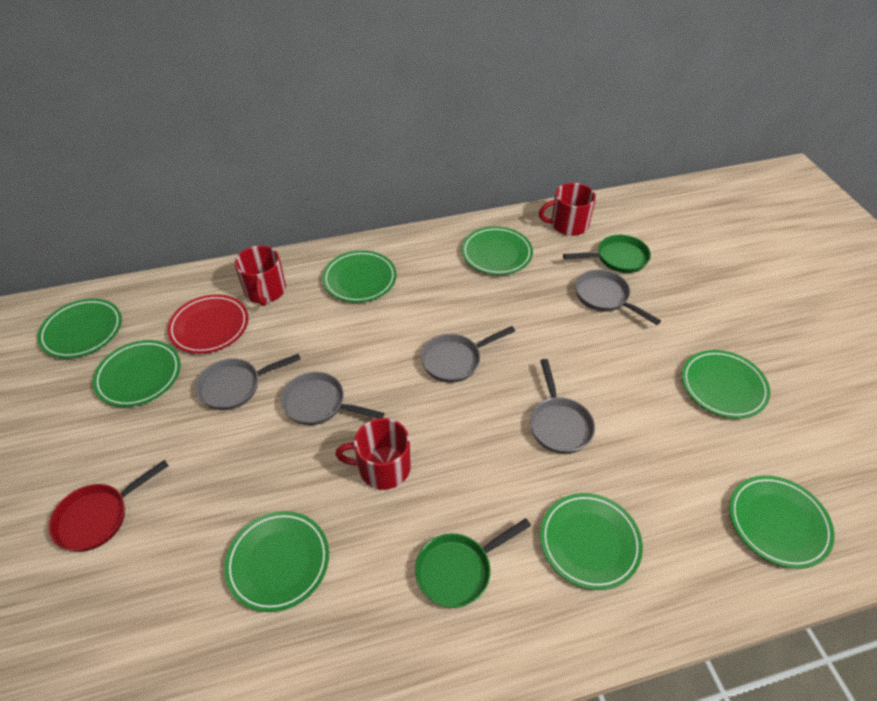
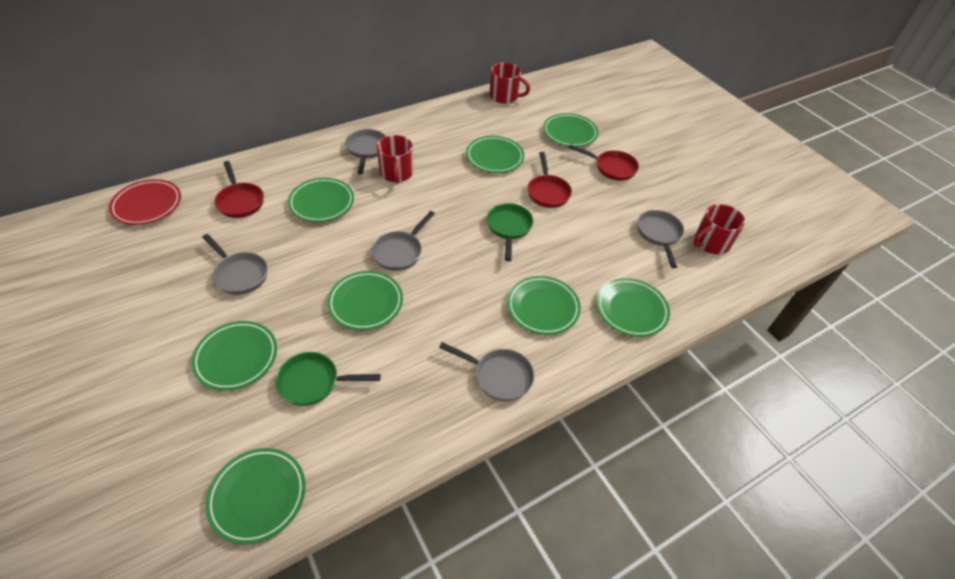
red pan: 1 -> 3

